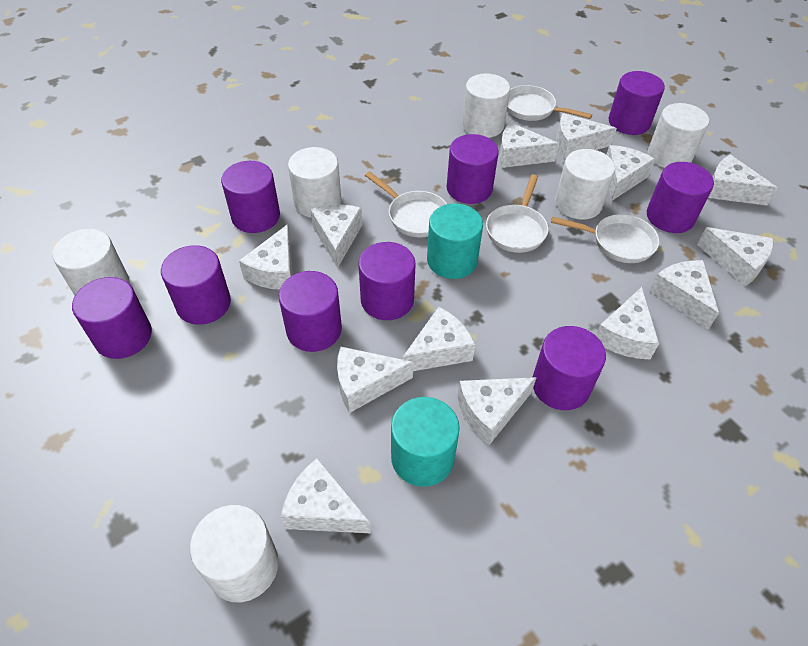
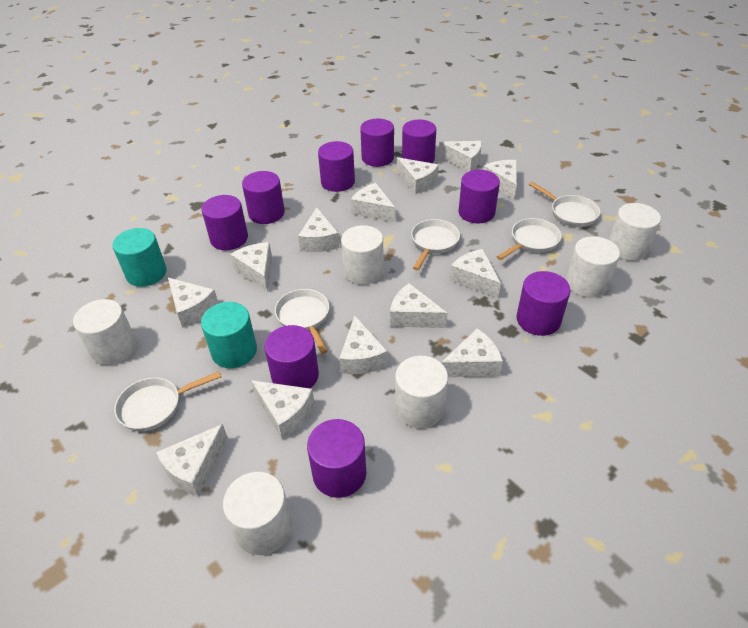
white pan: 4 -> 5

